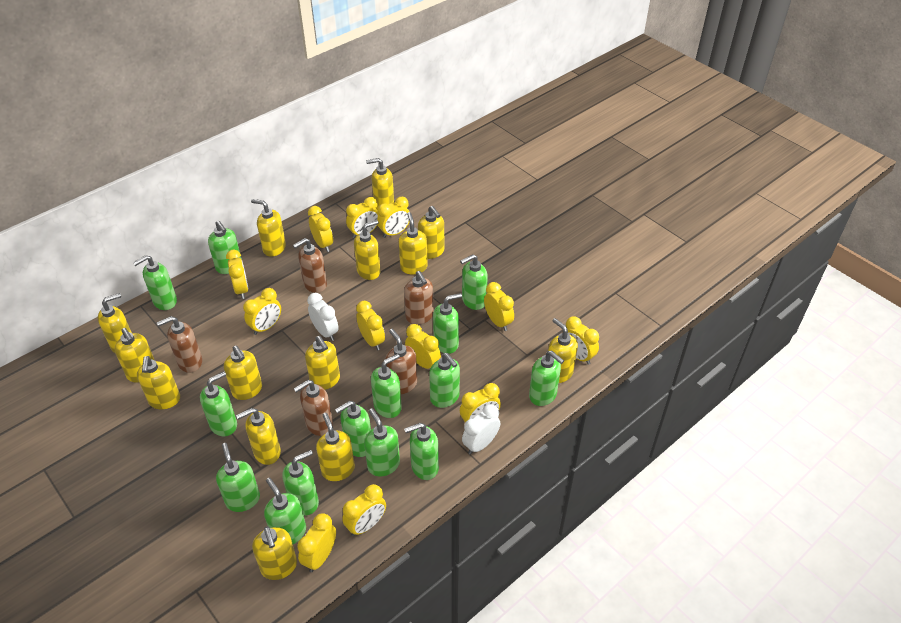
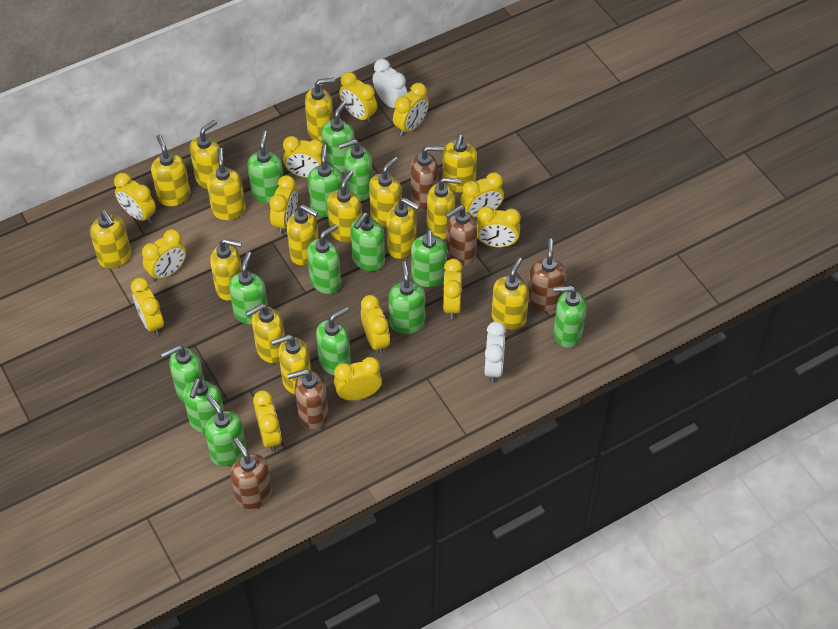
yellow clock: 12 -> 13
yellow soap dispenser: 14 -> 15

